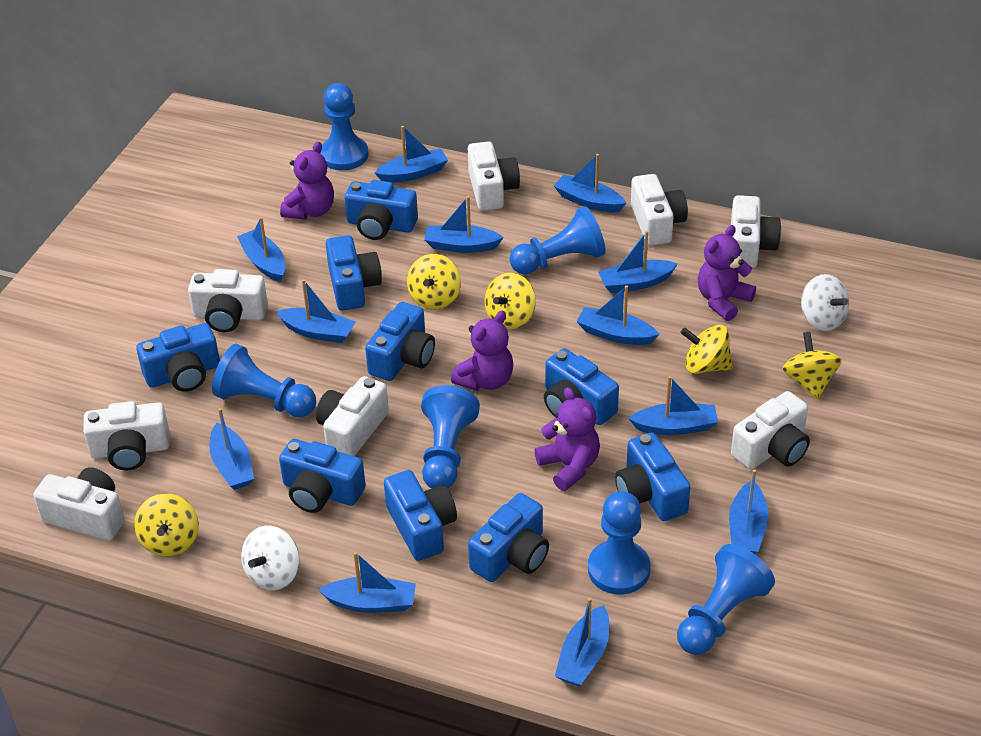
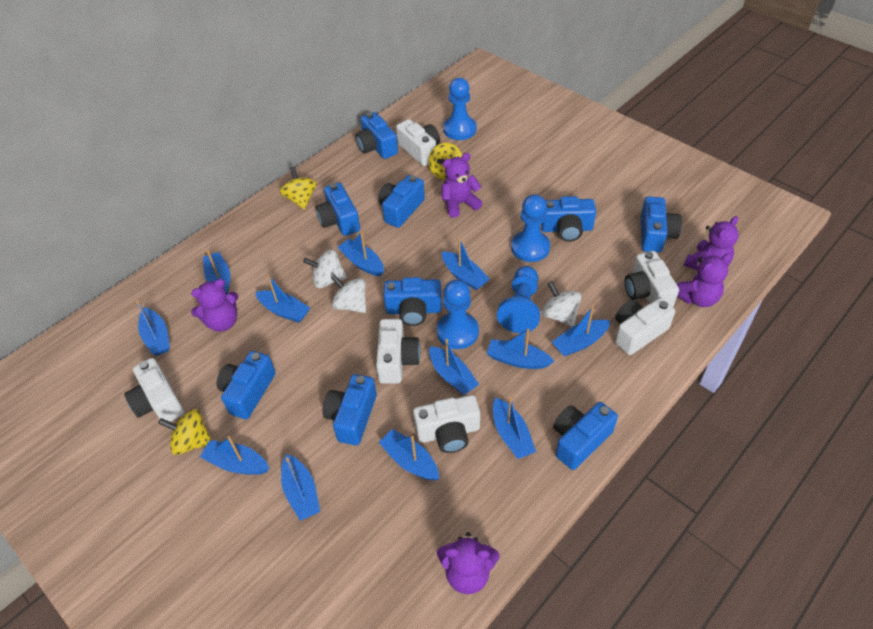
blue pawn: 6 -> 4
purple teddy bear: 4 -> 5
white camera: 8 -> 6
white spinning top: 2 -> 3
yellow spinning top: 5 -> 3

